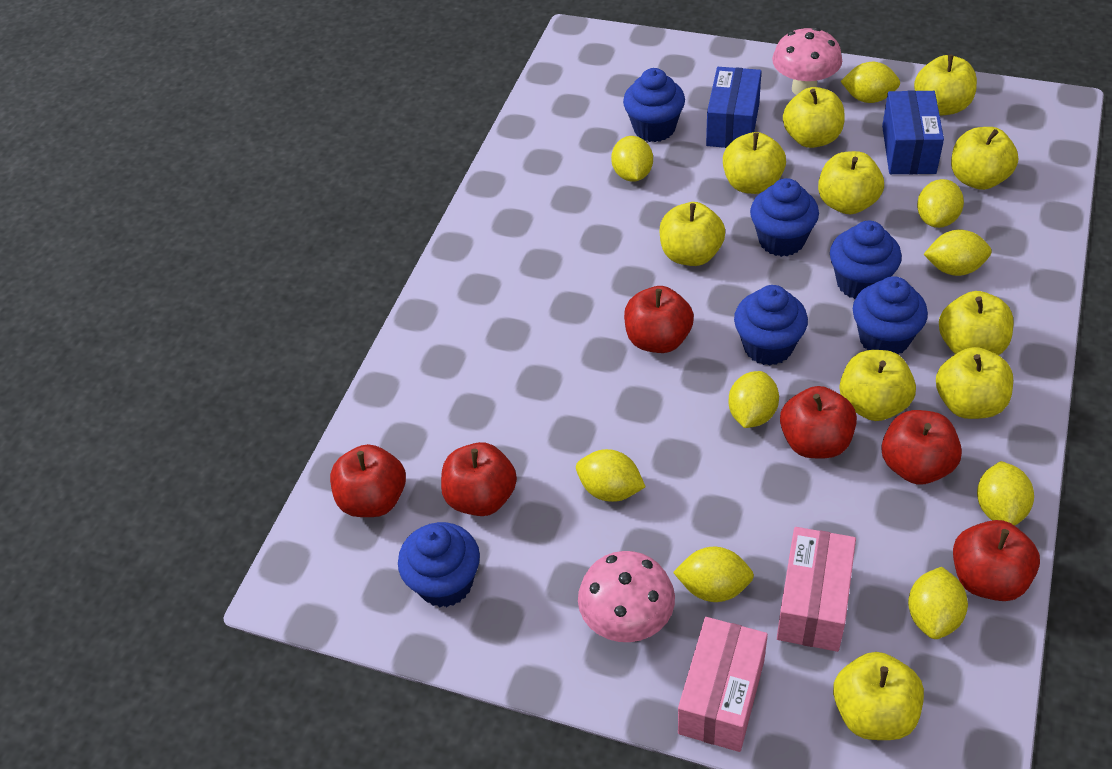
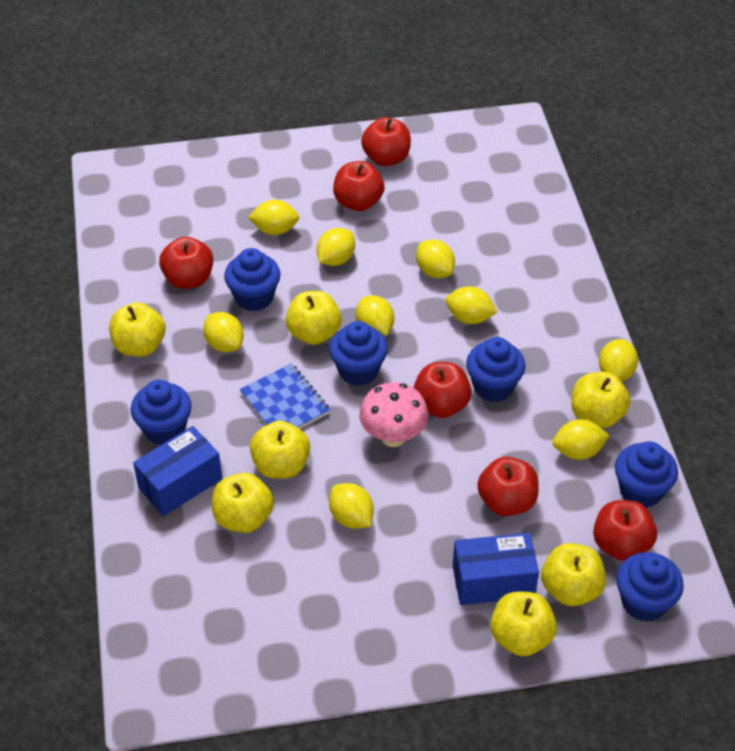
blue notebook: 0 -> 1
pink box: 2 -> 0
pink mushroom: 2 -> 1
yellow apple: 10 -> 7

